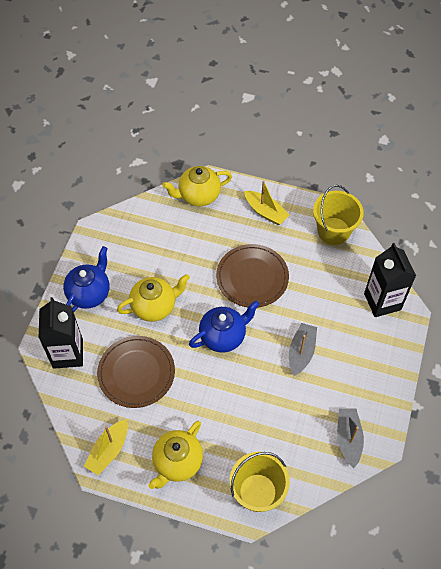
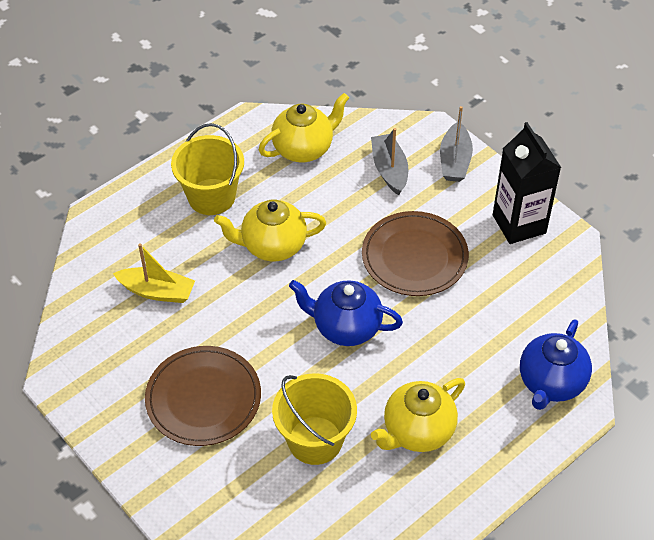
black carton: 2 -> 1
yellow boat: 2 -> 1

